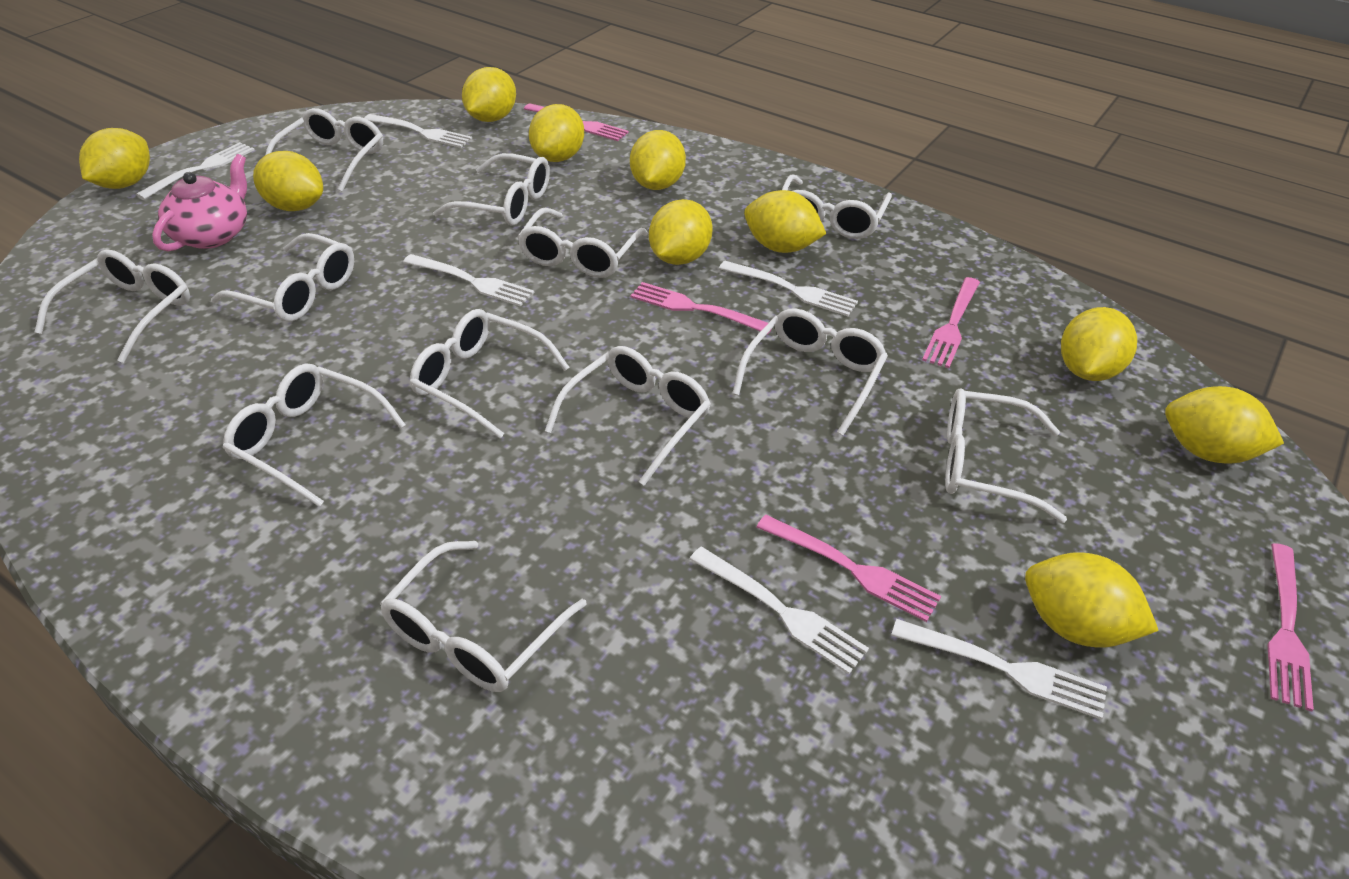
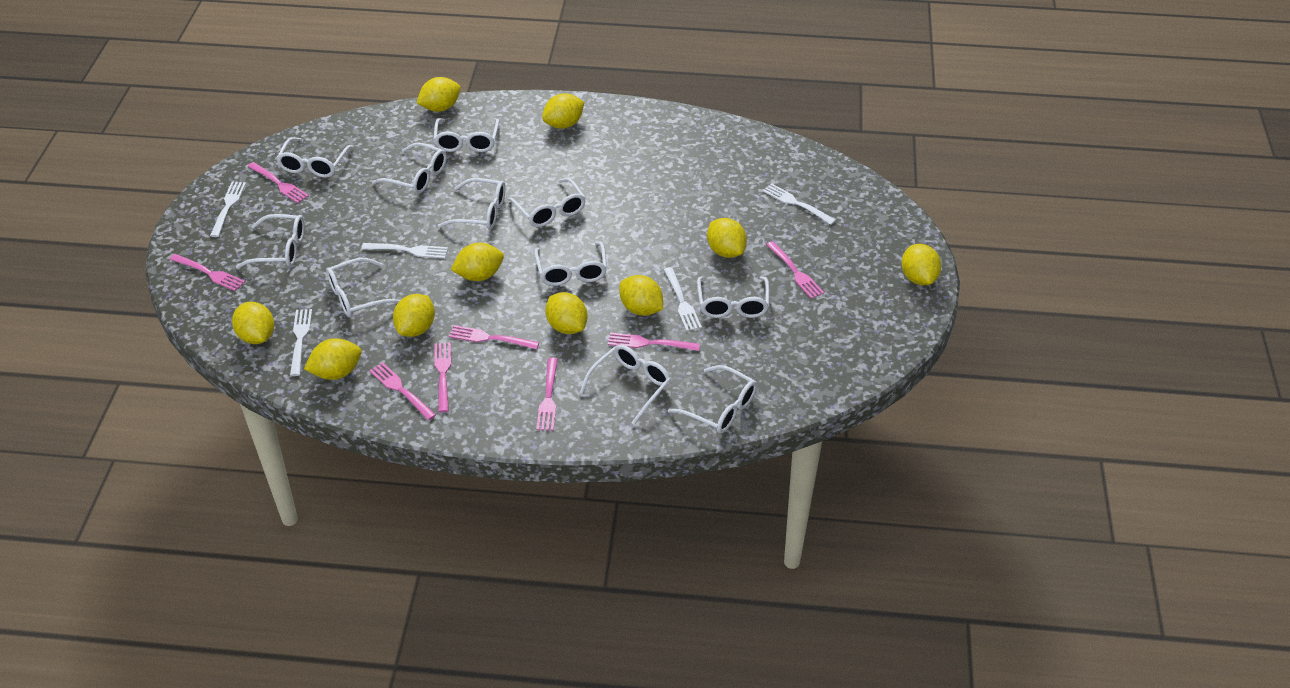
pink fork: 5 -> 8
pink teapot: 1 -> 0
white fork: 6 -> 5
white glasses: 12 -> 11

